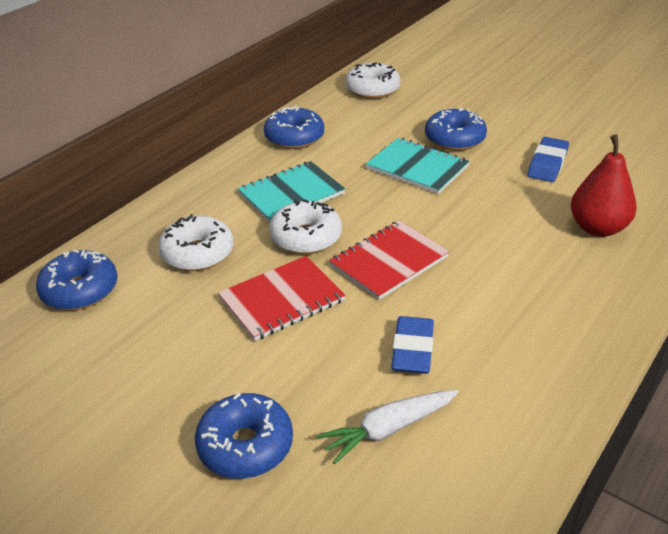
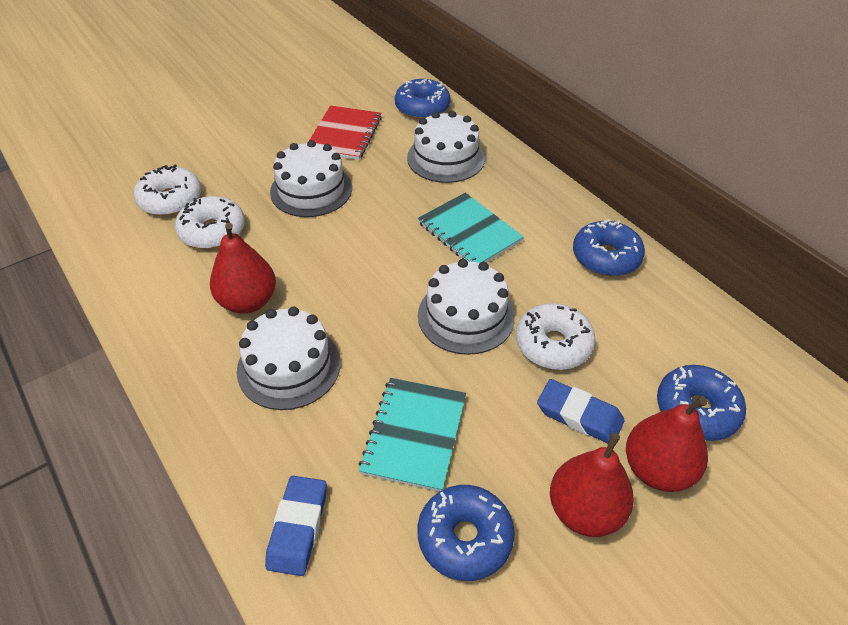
red notebook: 2 -> 1
red pear: 1 -> 3
white cake: 0 -> 4
white carrot: 1 -> 0

